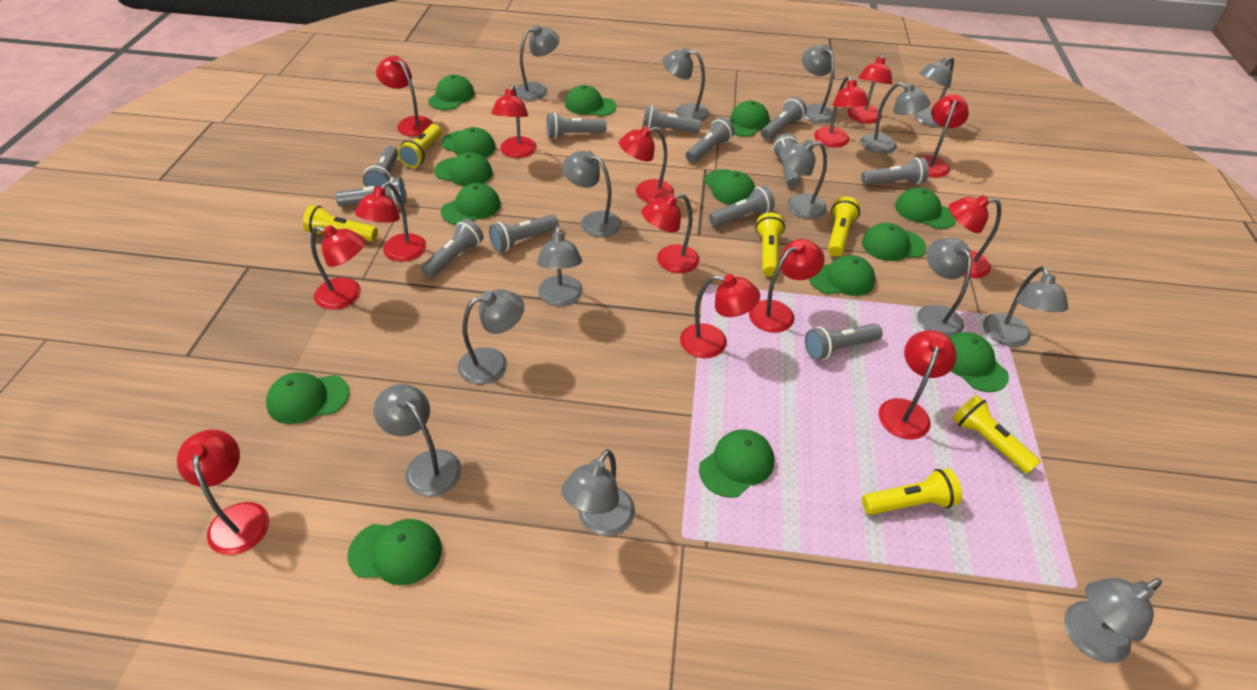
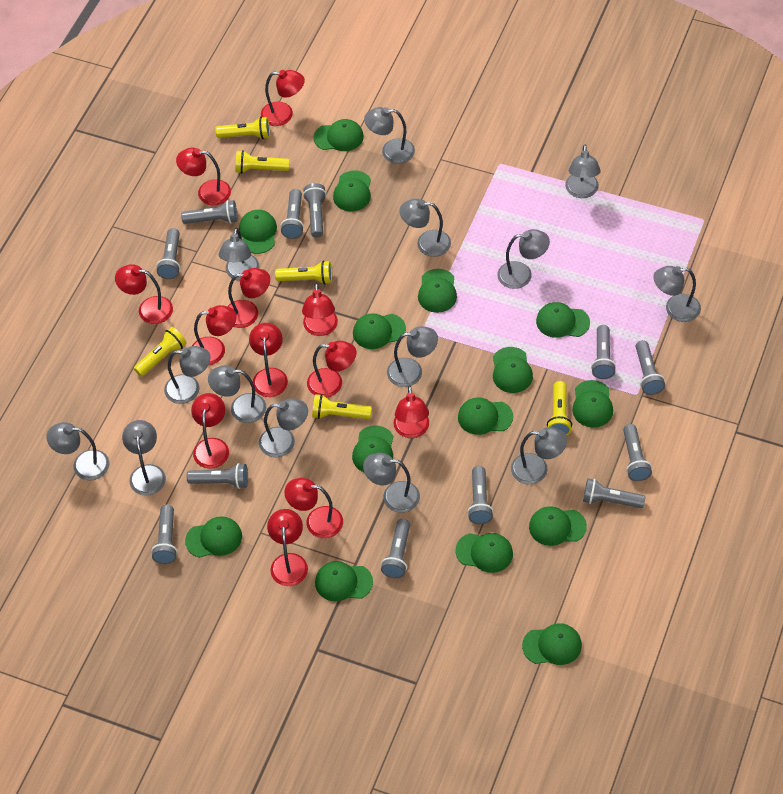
green cap: 14 -> 15
red lamp: 14 -> 12

